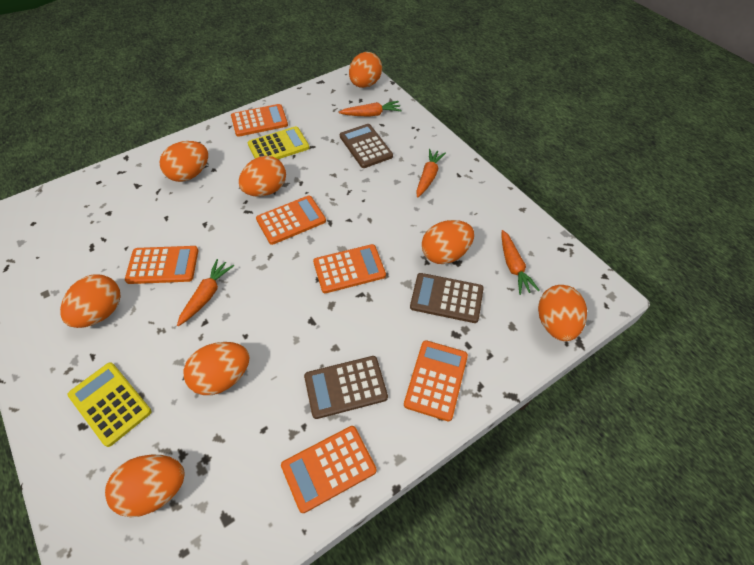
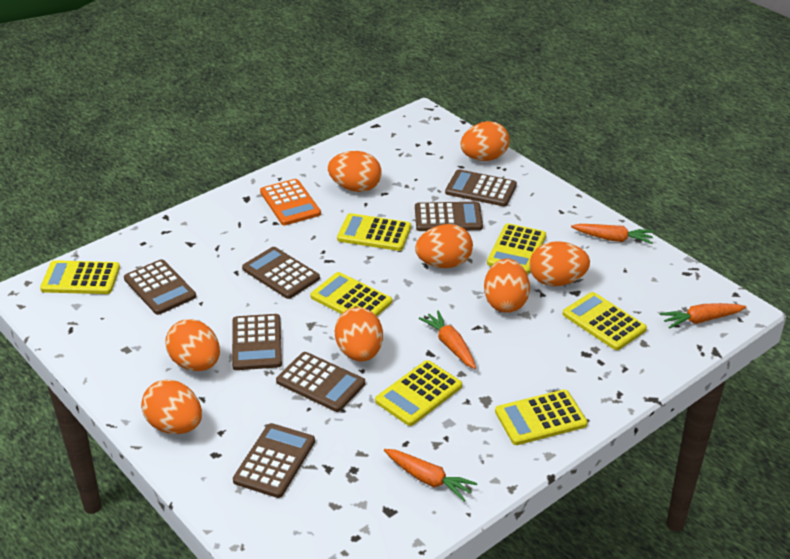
brown calculator: 3 -> 7
orange calculator: 6 -> 1
yellow calculator: 2 -> 7

